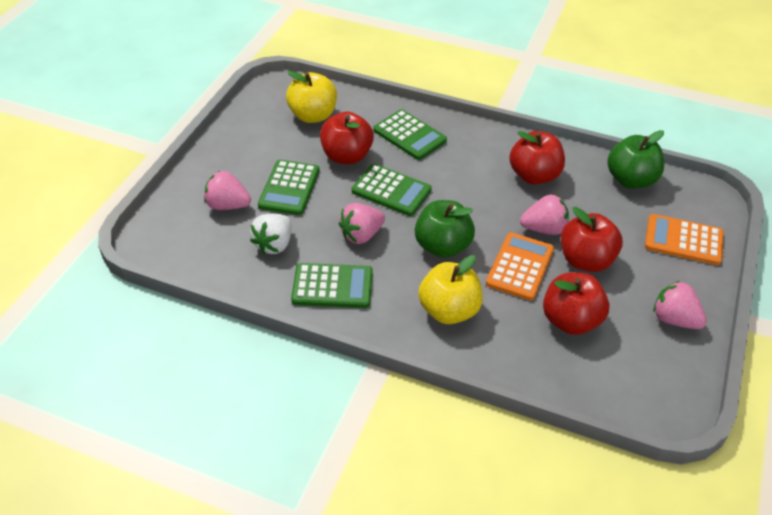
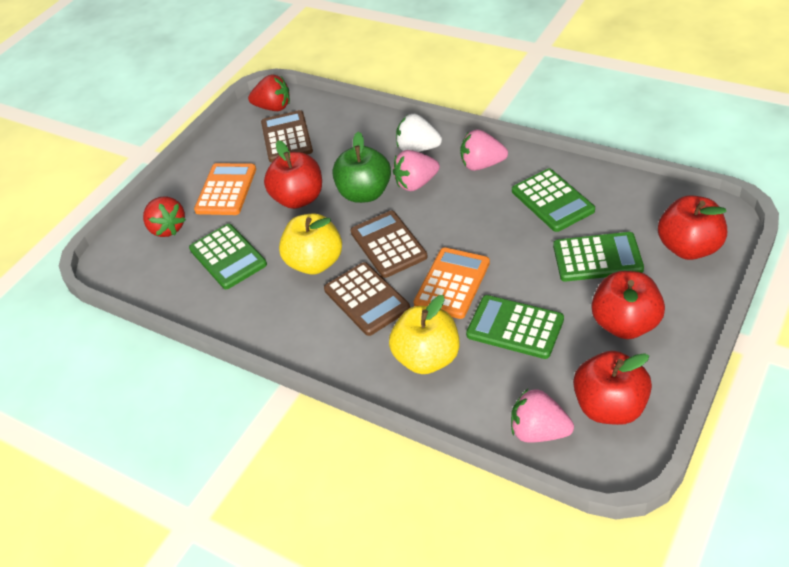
brown calculator: 0 -> 3
green apple: 2 -> 1
pink strawberry: 4 -> 3
red strawberry: 0 -> 2

